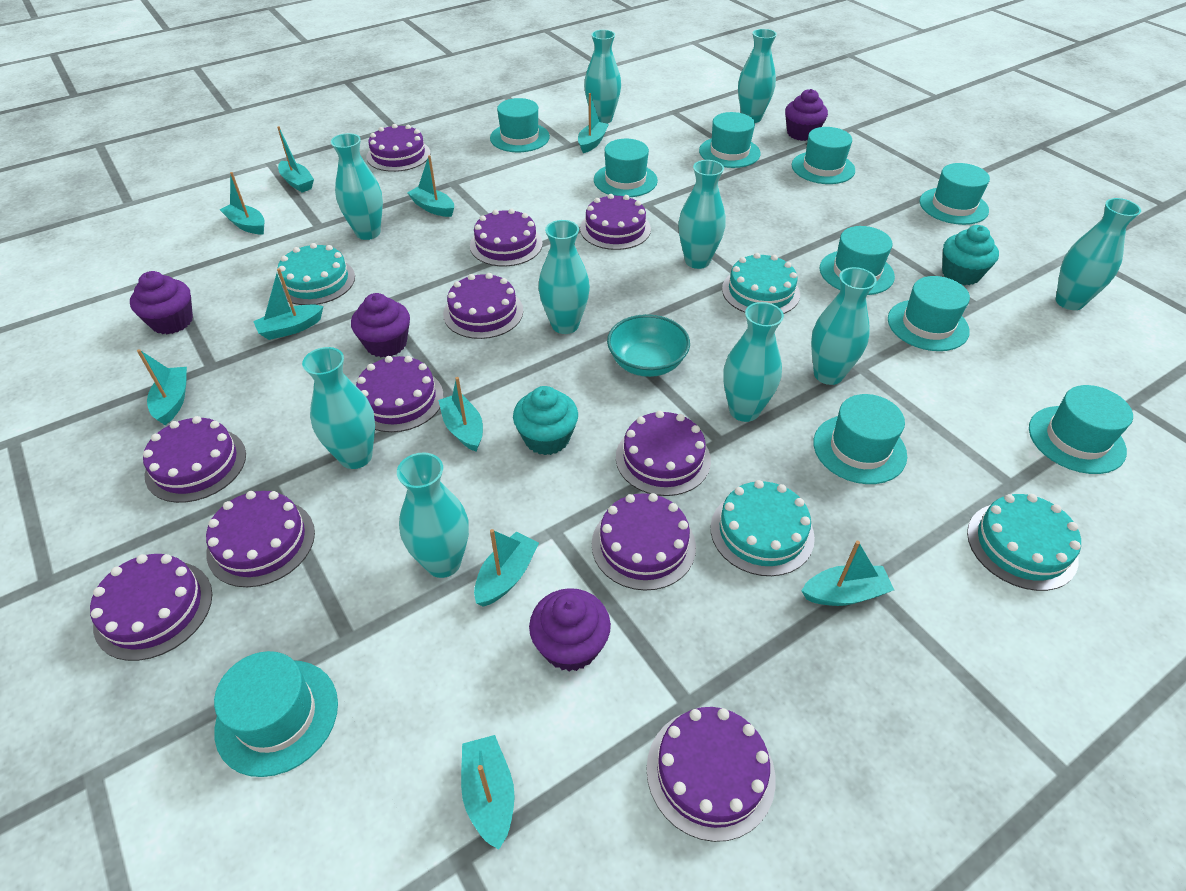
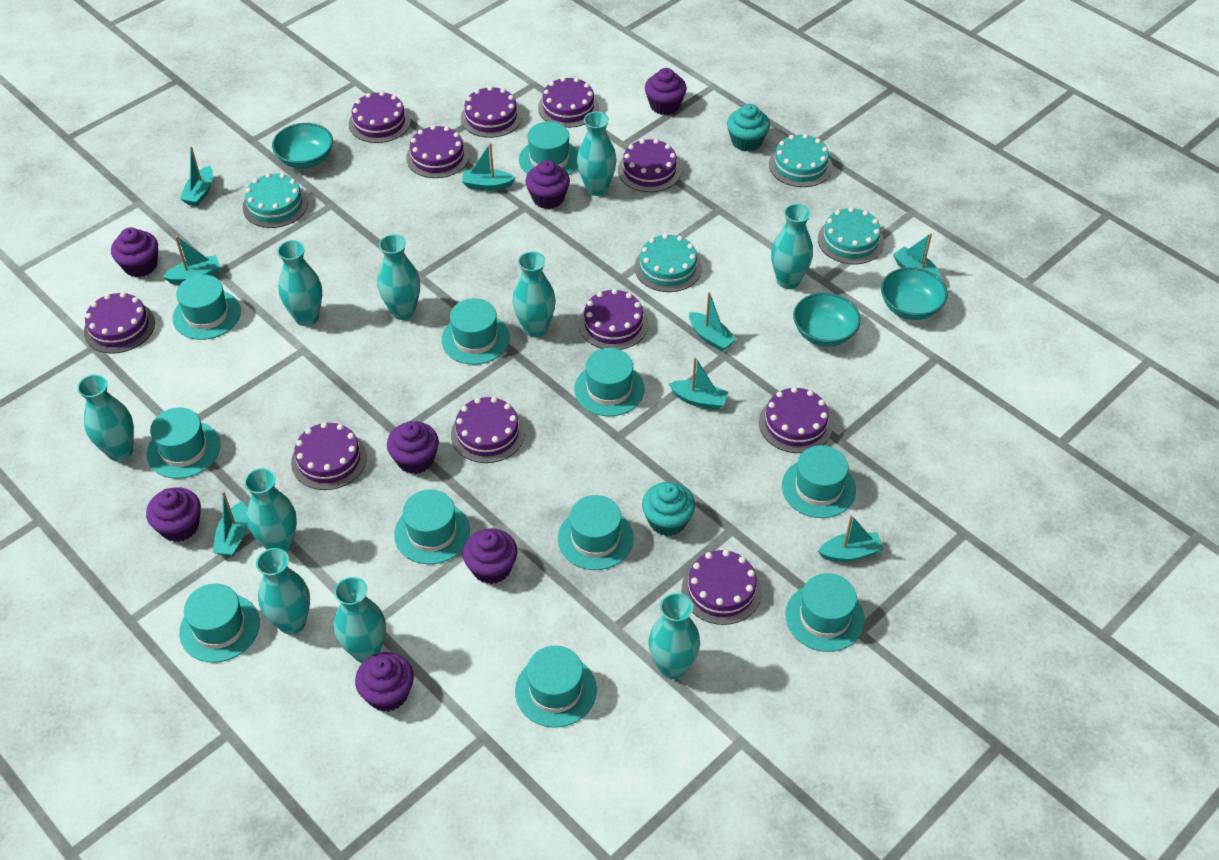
purple cupcake: 4 -> 7
turquoise boat: 10 -> 8
turquoise bowl: 1 -> 3
turquoise hat: 10 -> 11

